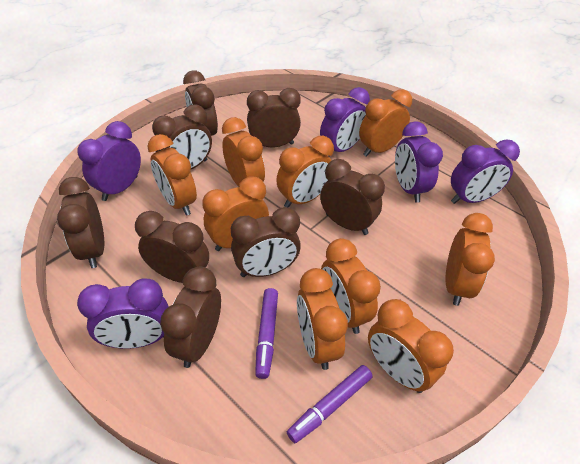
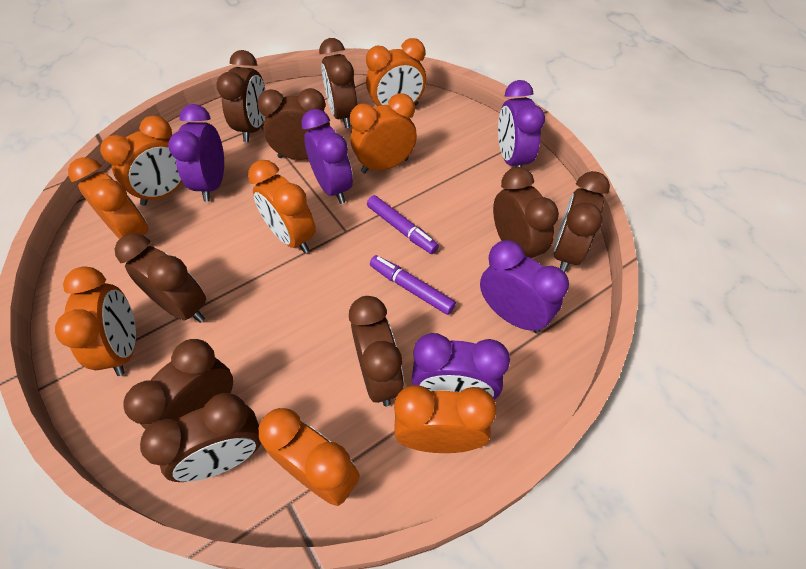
brown clock: 8 -> 9
orange clock: 9 -> 8

